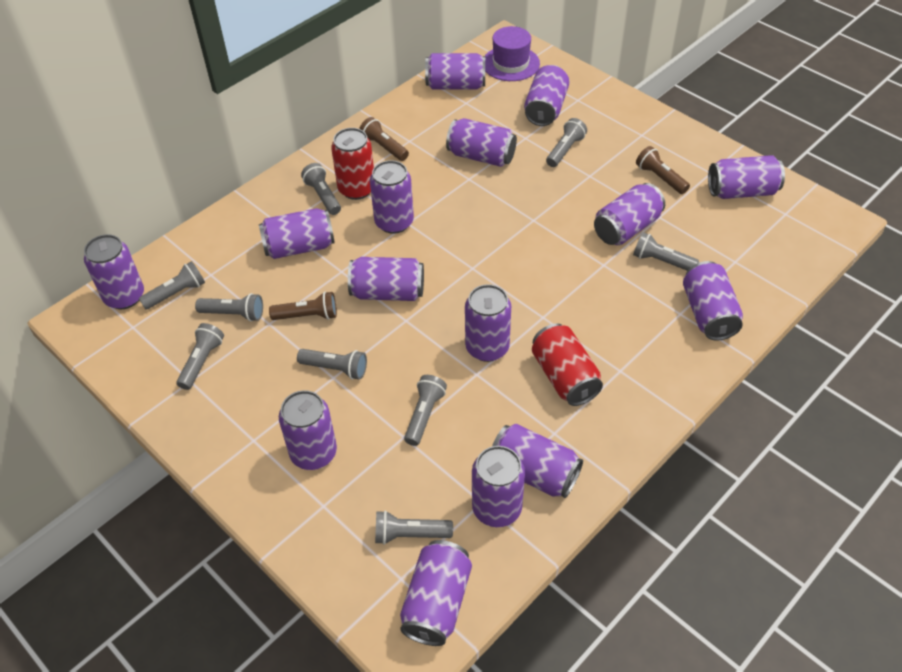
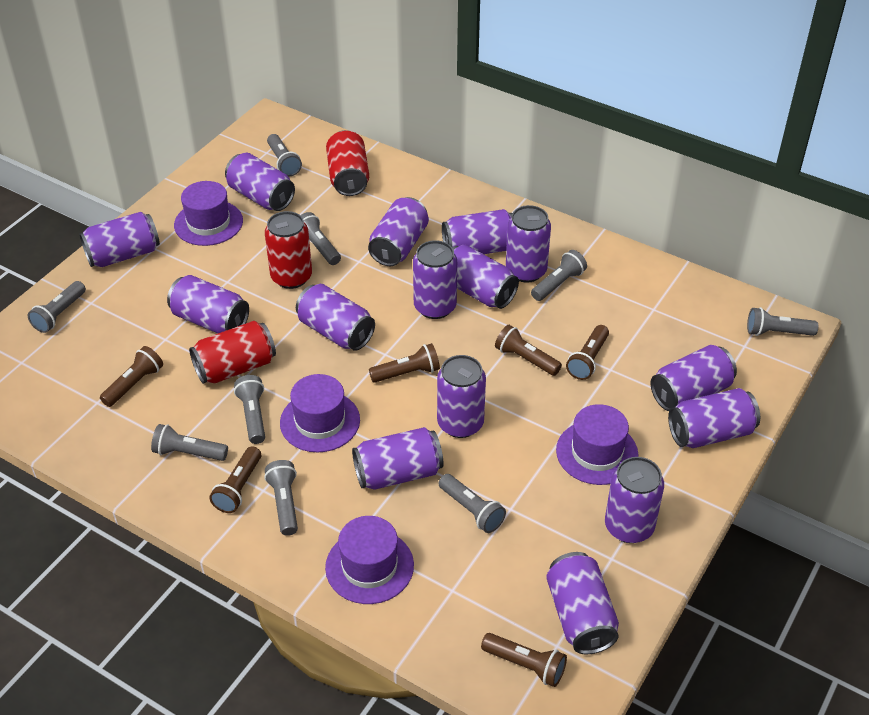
brown flashlight: 3 -> 6
purple hat: 1 -> 4
red can: 2 -> 3

